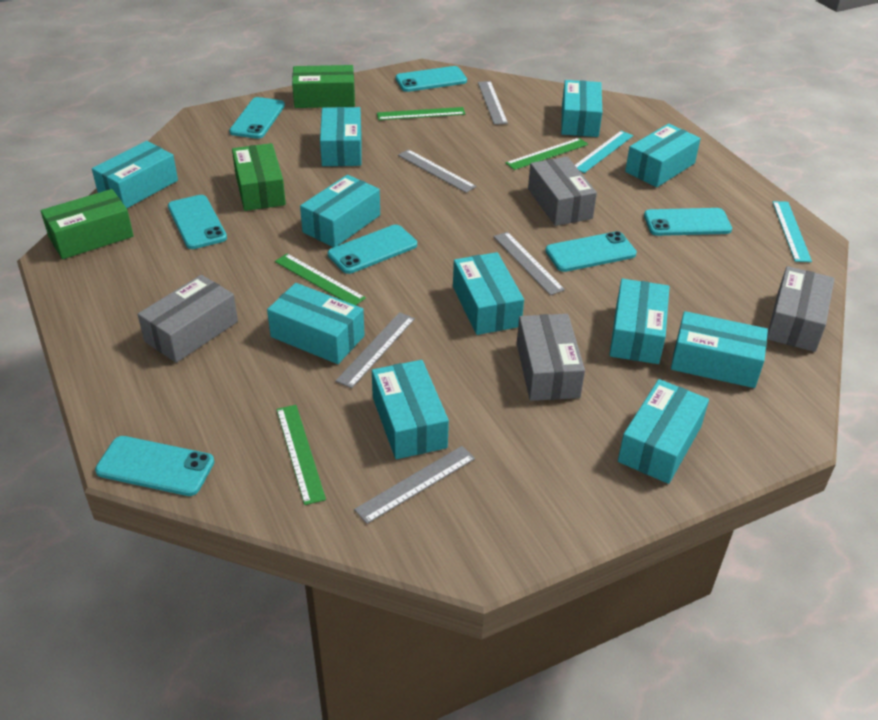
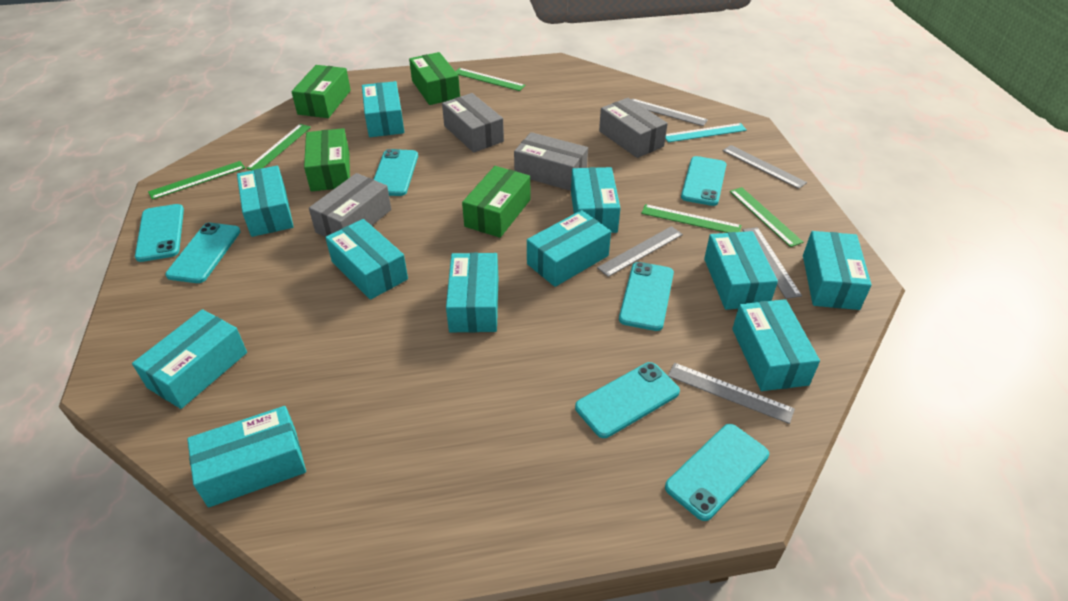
green box: 3 -> 4
green ruler: 4 -> 5
turquoise ruler: 2 -> 1

